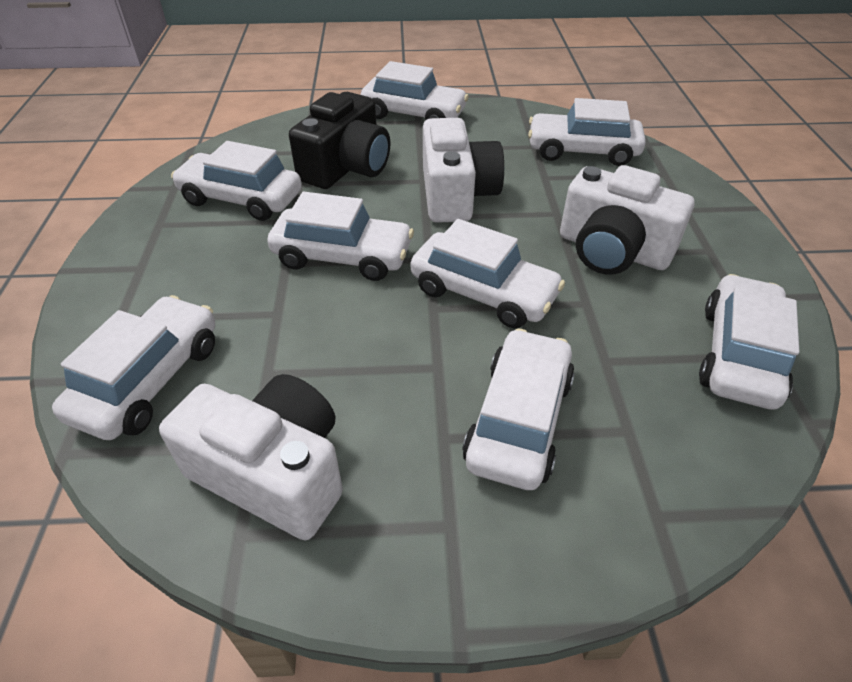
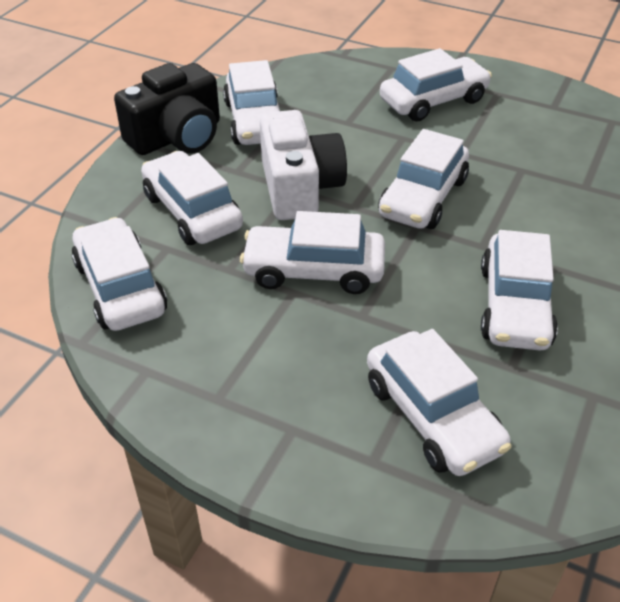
white camera: 3 -> 1

